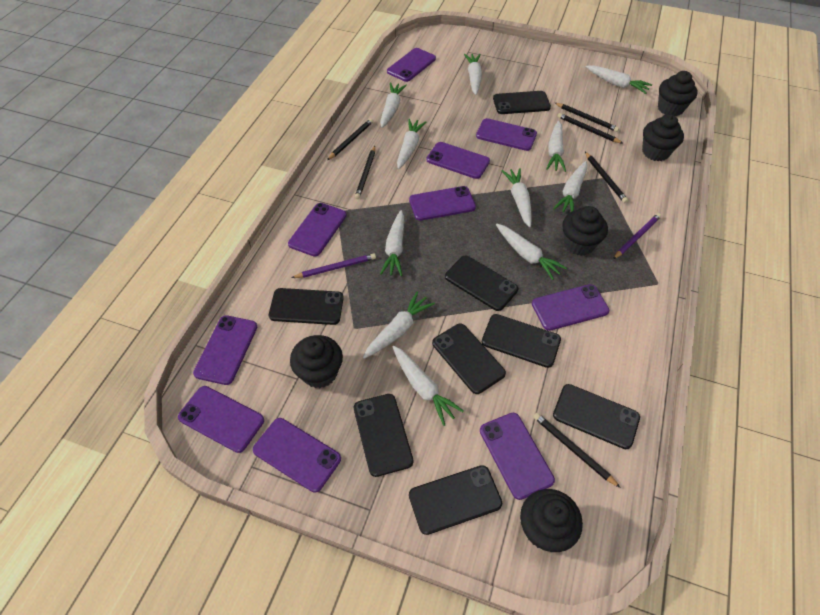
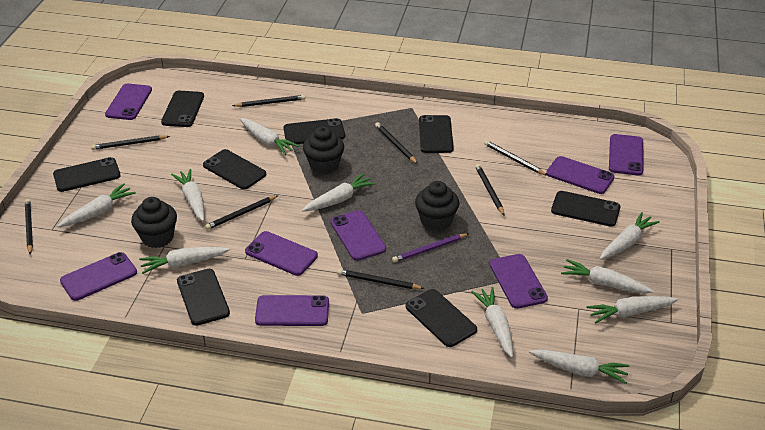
black cupcake: 5 -> 3
black pencil: 6 -> 8
purple pencil: 2 -> 1
purple phone: 10 -> 8
white carrot: 11 -> 10

